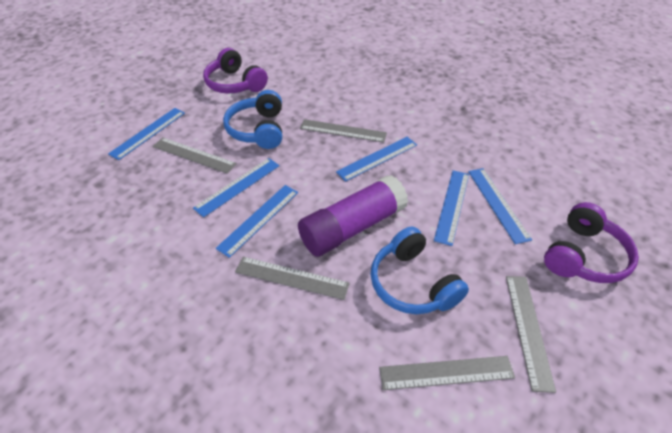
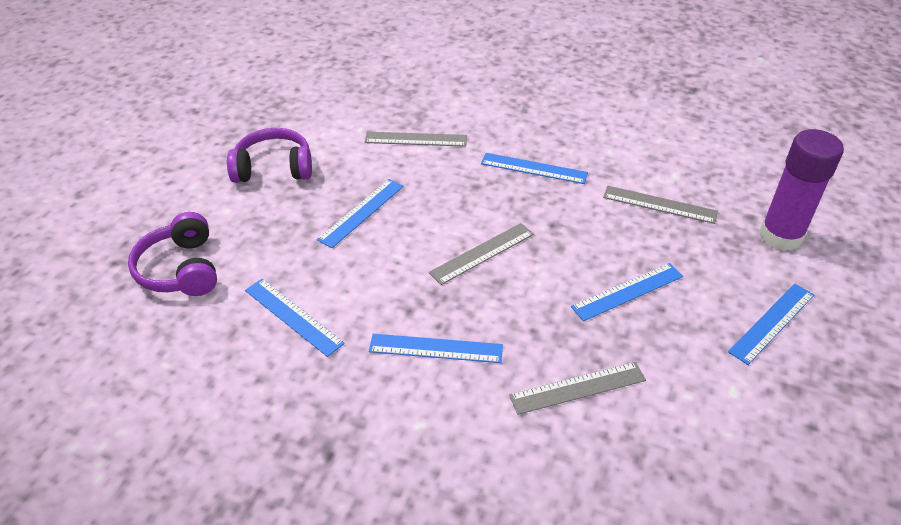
blue headphones: 2 -> 0
grey ruler: 5 -> 4

